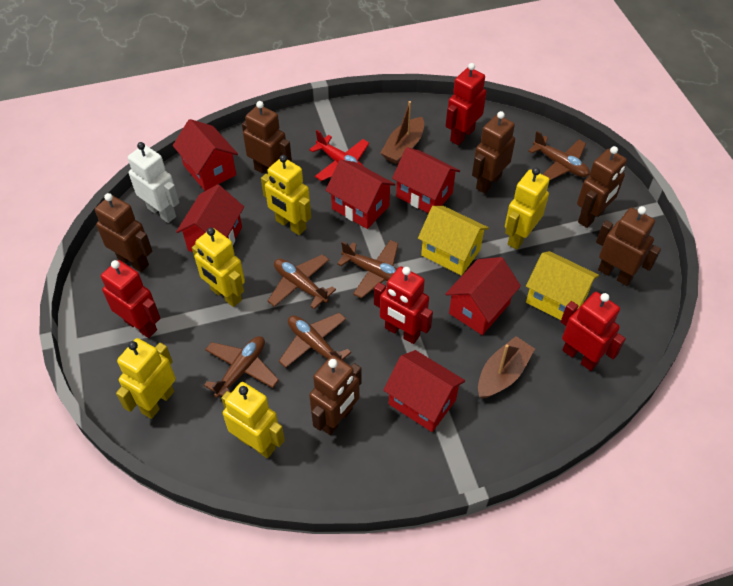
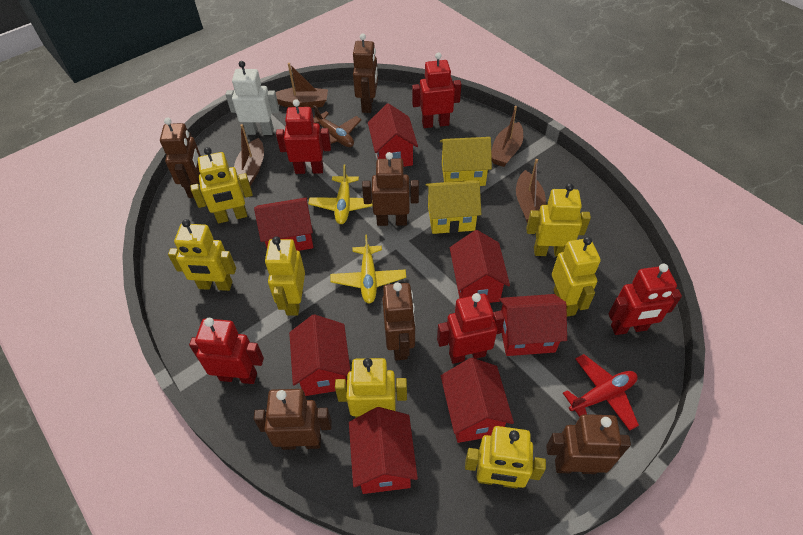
brown boat: 2 -> 4
brown plane: 5 -> 1
red house: 6 -> 7
red robot: 4 -> 5
yellow plane: 0 -> 2
yellow robot: 5 -> 7

